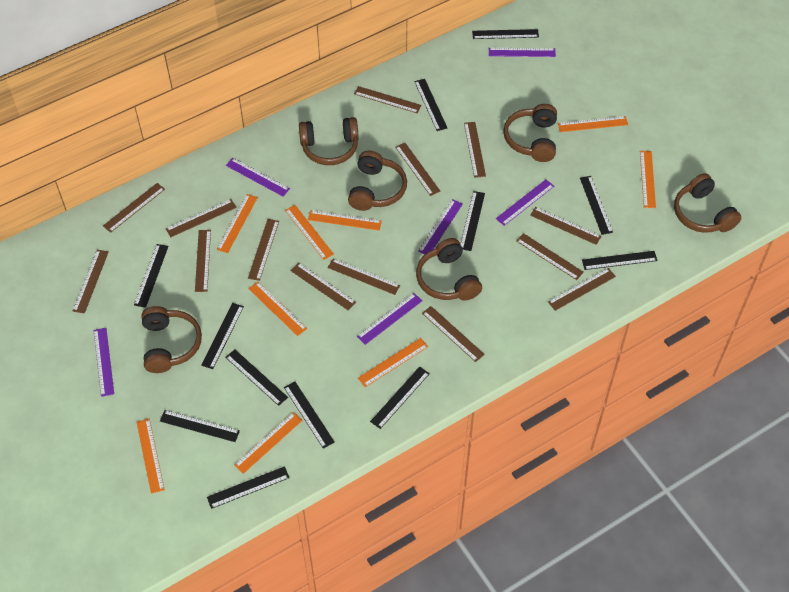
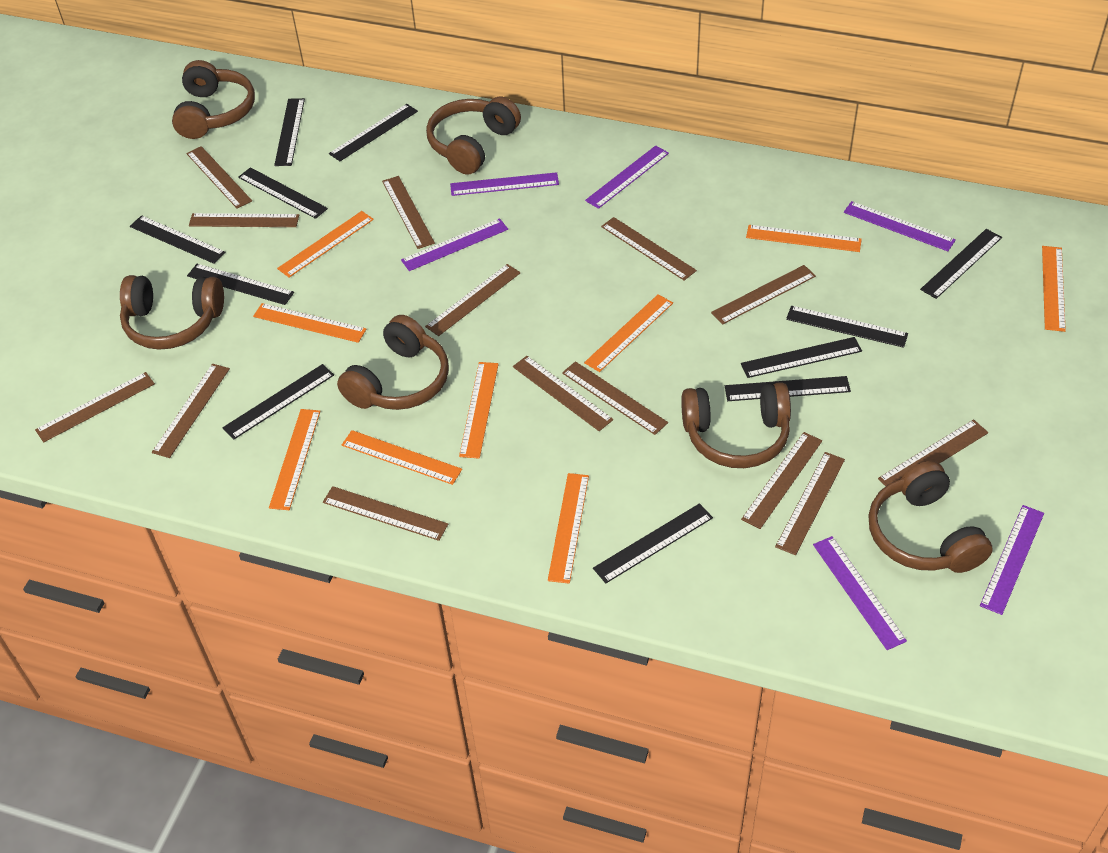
black ruler: 12 -> 11

